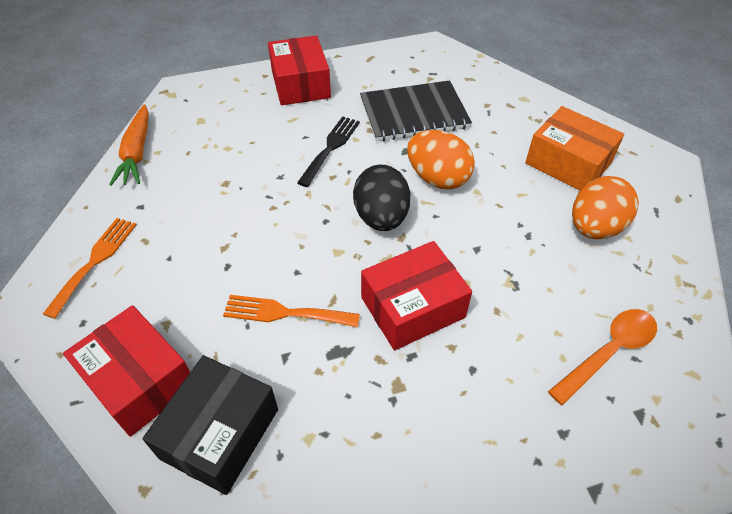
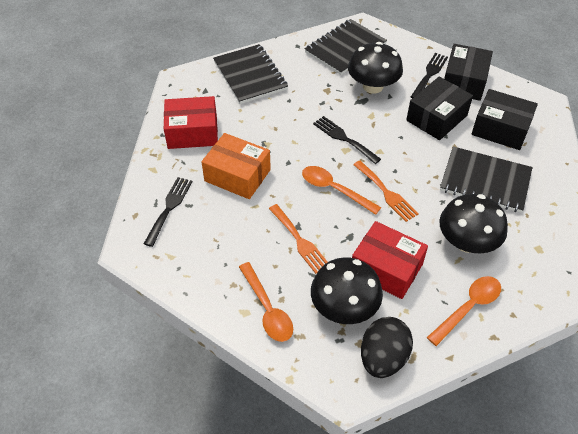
black box: 1 -> 3
black fork: 1 -> 3
black mushroom: 0 -> 3
black notebook: 1 -> 3
orange carrot: 1 -> 0
orange egg: 2 -> 0
orange spoon: 1 -> 3
red box: 3 -> 2

